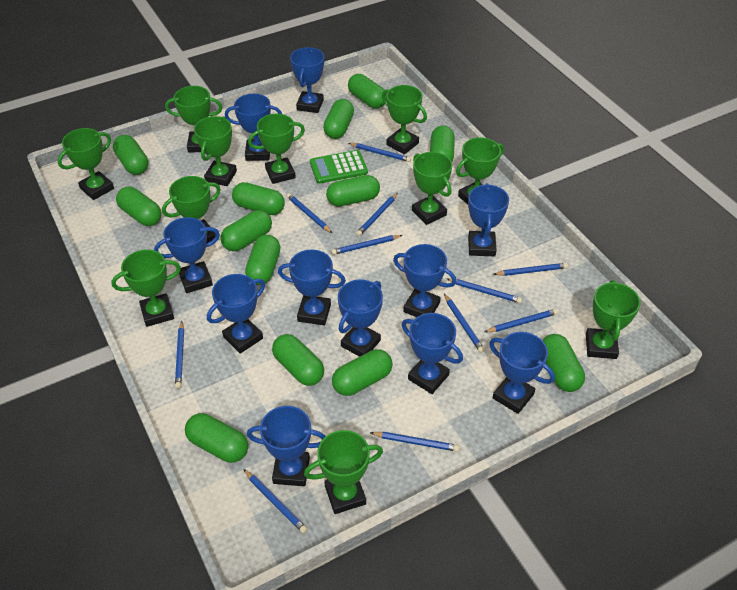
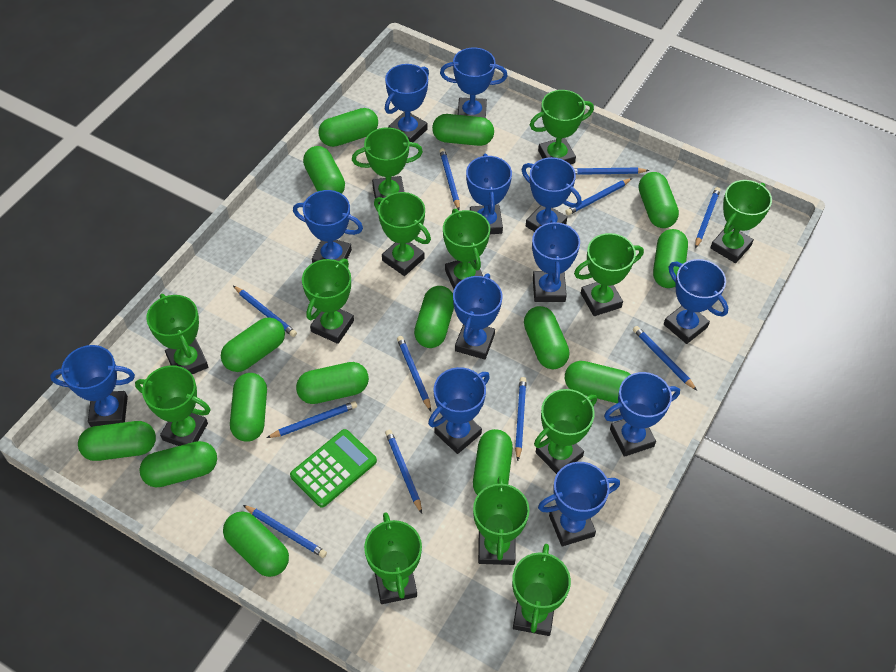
blue trophy: 11 -> 12
green capsule: 13 -> 15
green trophy: 11 -> 13

